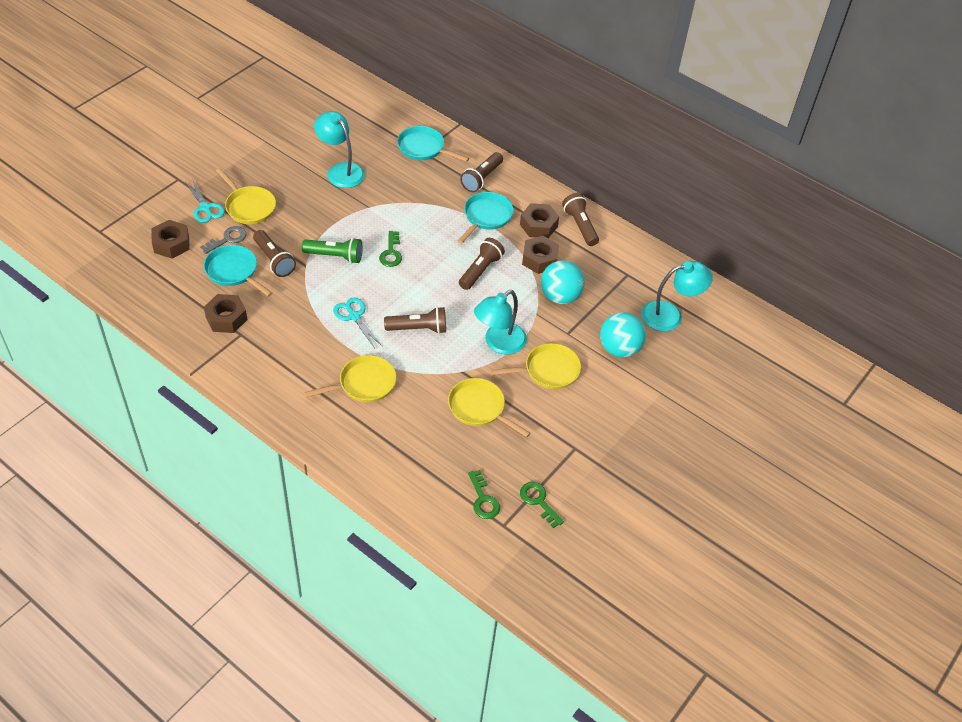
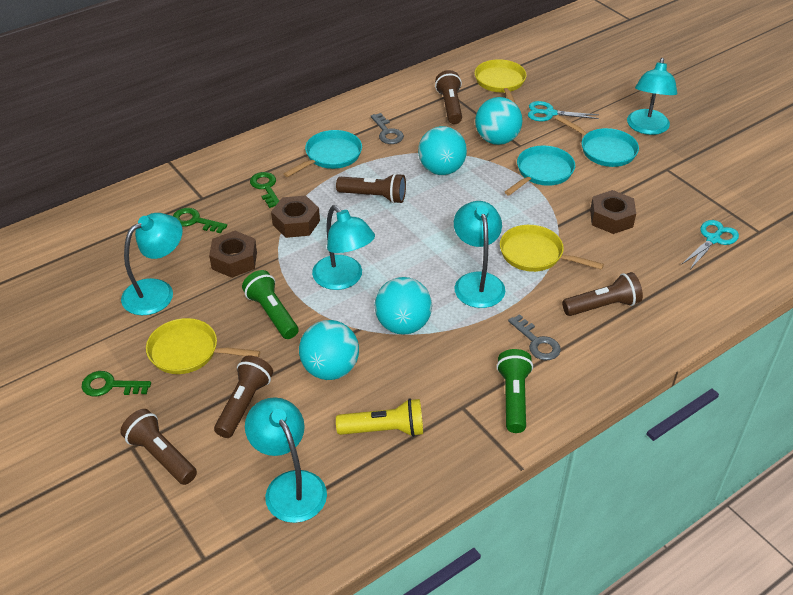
brown nut: 4 -> 3
green flashlight: 1 -> 2
grey key: 1 -> 2
turquoise ball: 2 -> 4
turquoise lamp: 3 -> 5
yellow flashlight: 0 -> 1
yellow pan: 4 -> 3

